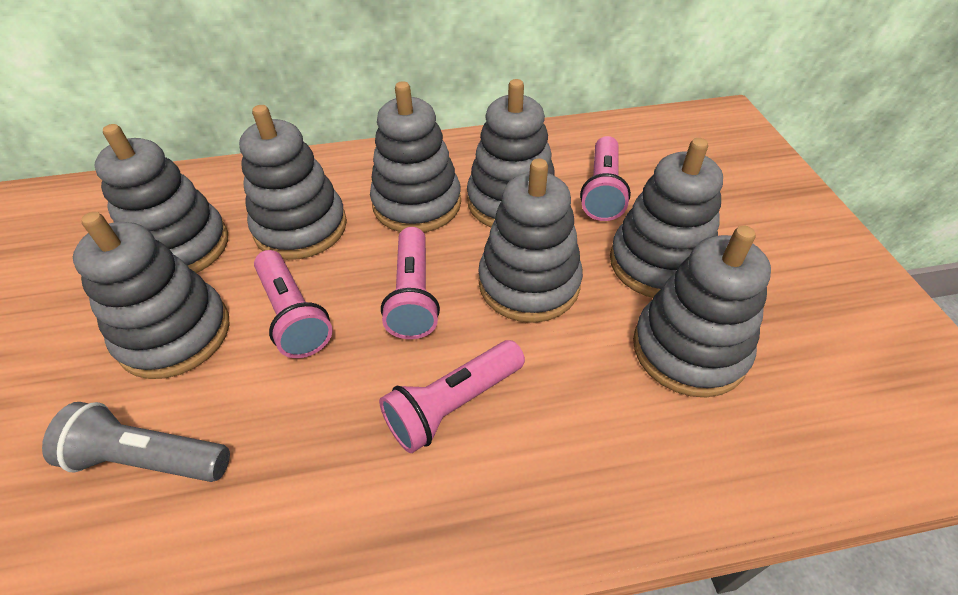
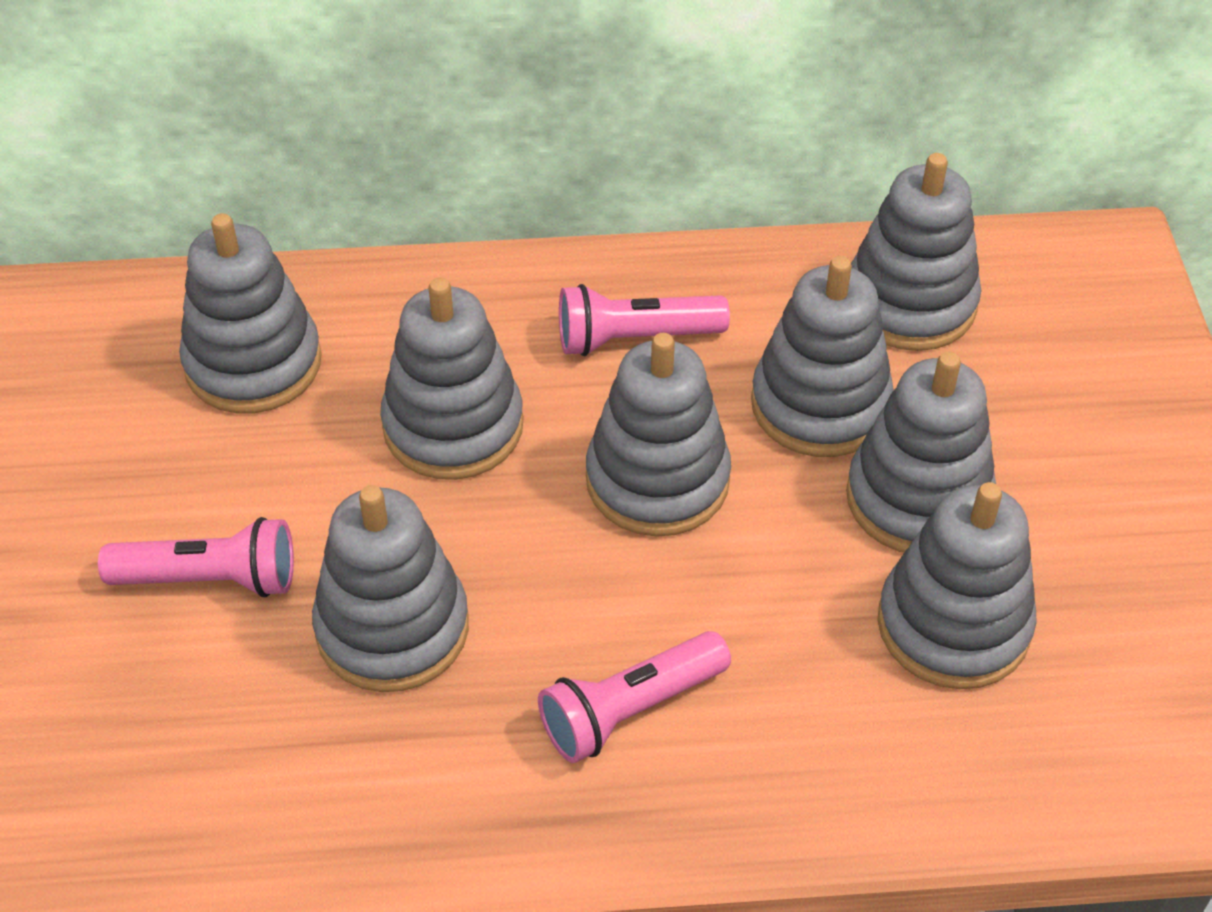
grey flashlight: 1 -> 0
pink flashlight: 4 -> 3

